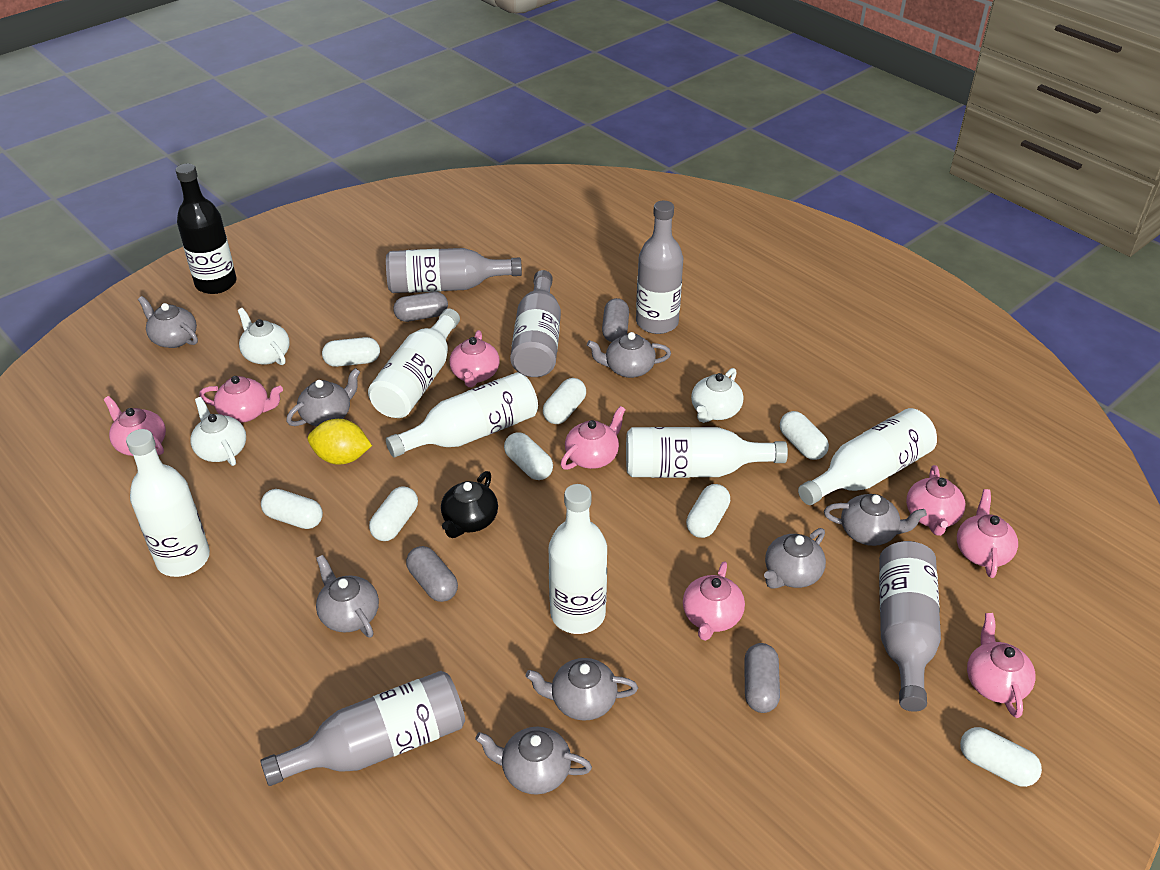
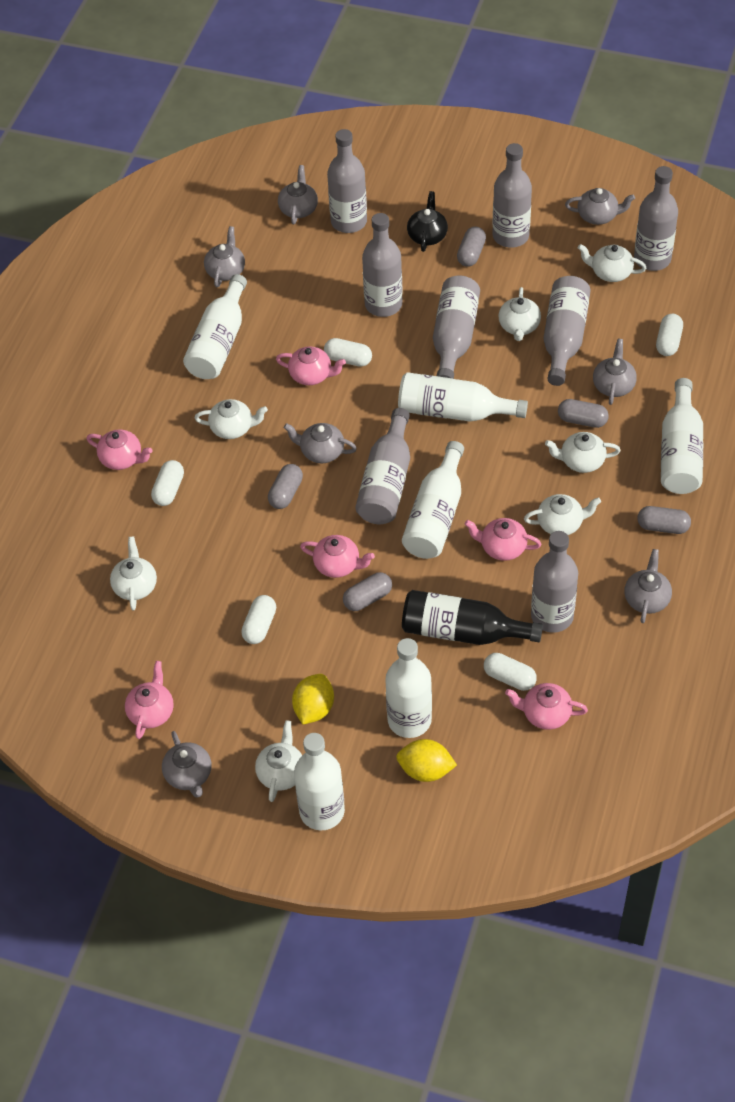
grey bottle: 5 -> 8
grey capsule: 4 -> 5
grey teapot: 8 -> 7
pink teapot: 8 -> 6
white capsule: 8 -> 5
white teapot: 3 -> 7
yellow lemon: 1 -> 2

